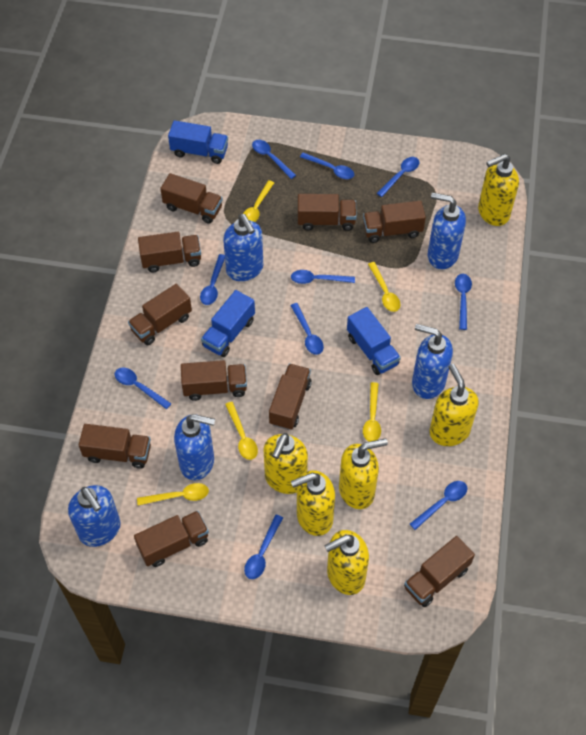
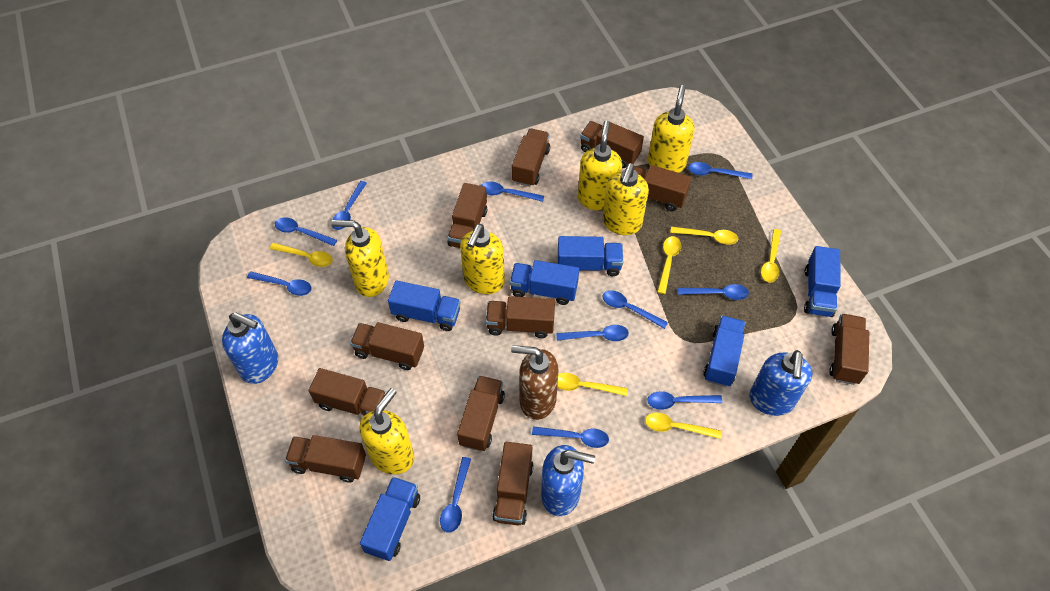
blue soap dispenser: 5 -> 3
blue spoon: 10 -> 11
blue truck: 3 -> 6
brown soap dispenser: 0 -> 1
brown truck: 10 -> 11
yellow spoon: 5 -> 6

